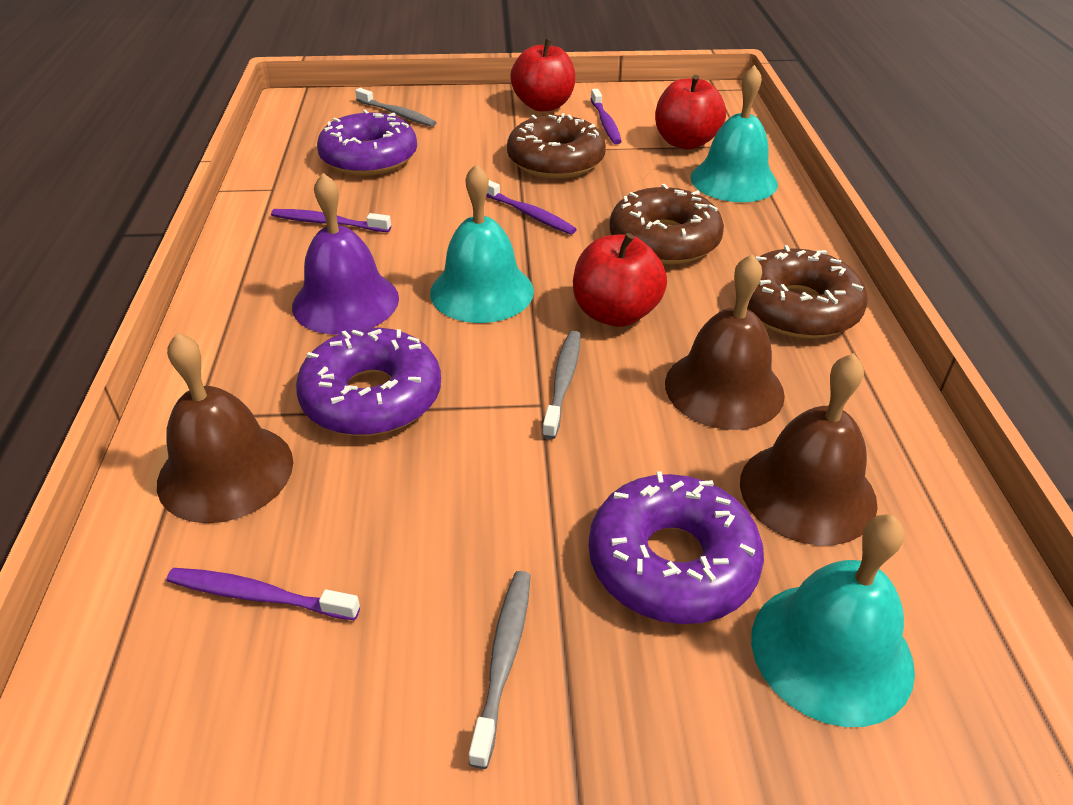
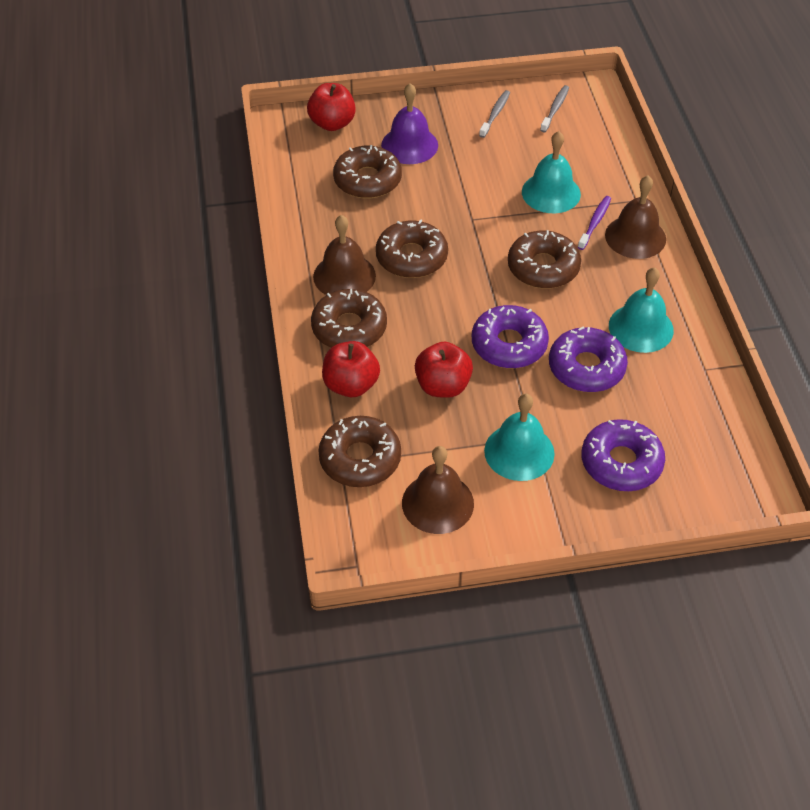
brown donut: 3 -> 5
grey toothbrush: 3 -> 2
purple toothbrush: 4 -> 1

